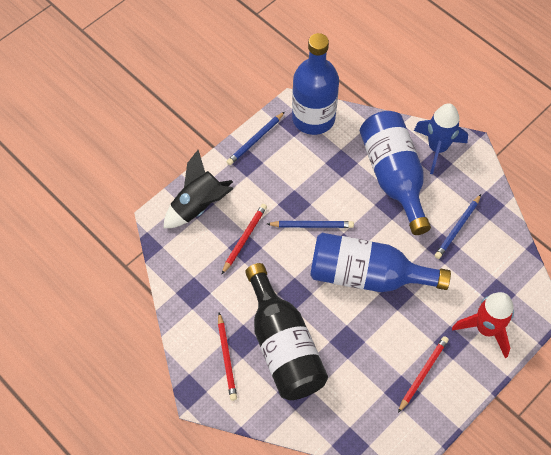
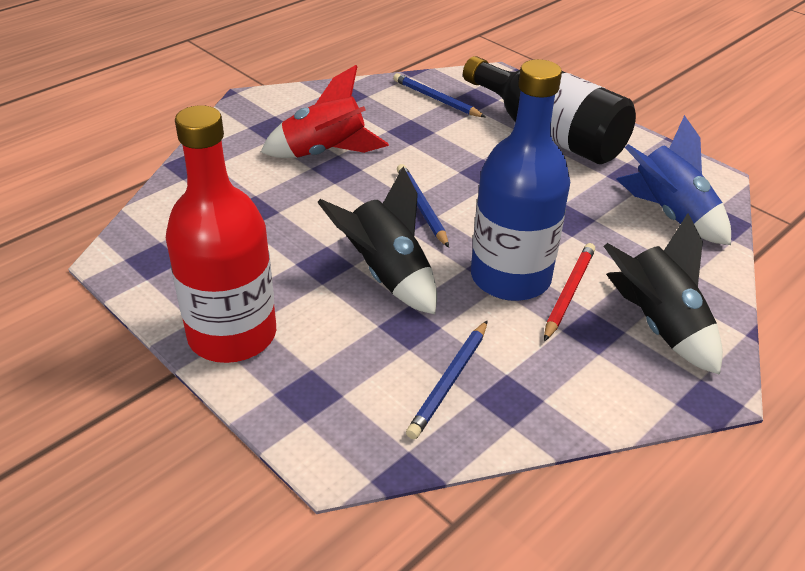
black rocket: 1 -> 2
blue bottle: 3 -> 1
red bottle: 0 -> 1
red pencil: 3 -> 1

